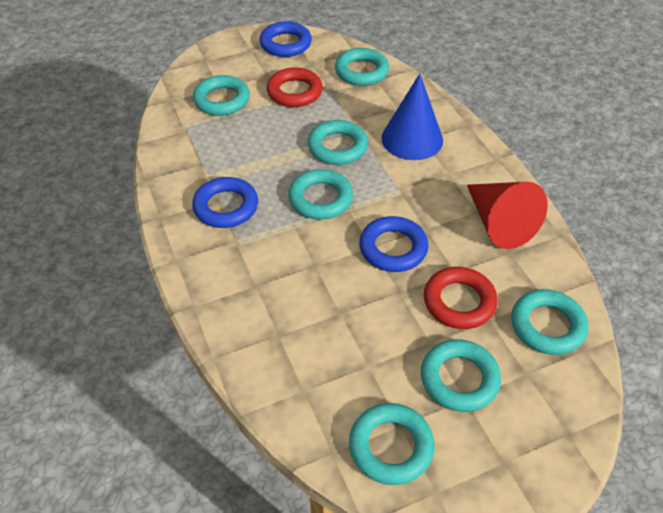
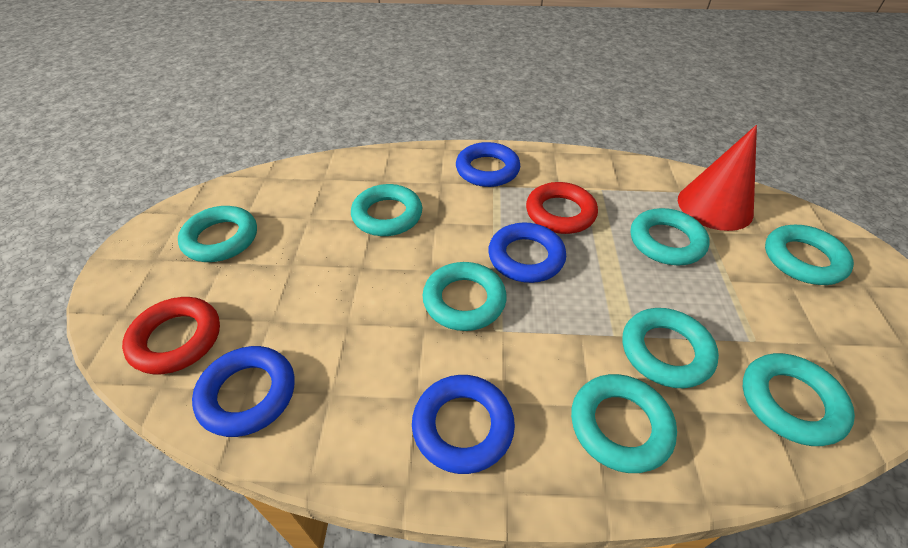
blue cone: 1 -> 0
blue ring: 3 -> 4
turquoise ring: 7 -> 8

